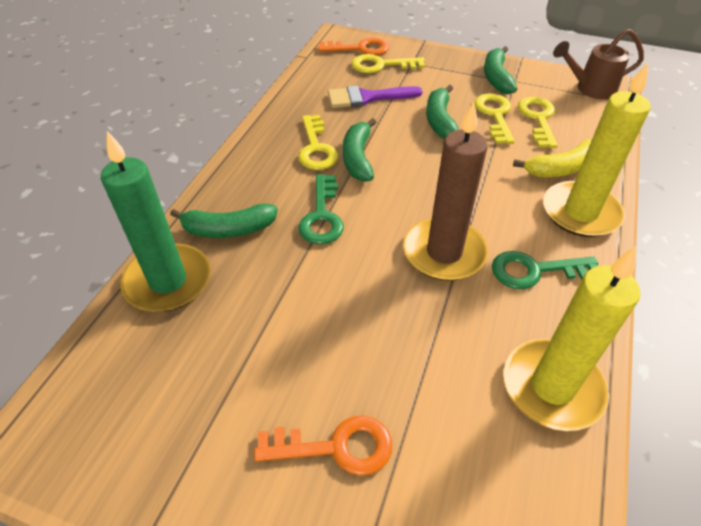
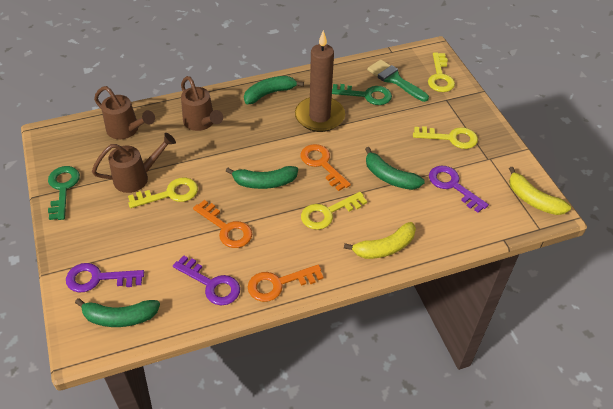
brown watering can: 1 -> 3
green brush: 0 -> 1
green candle: 1 -> 0
orange key: 2 -> 3
purple brush: 1 -> 0
purple key: 0 -> 3
yellow banana: 1 -> 2
yellow candle: 2 -> 0

